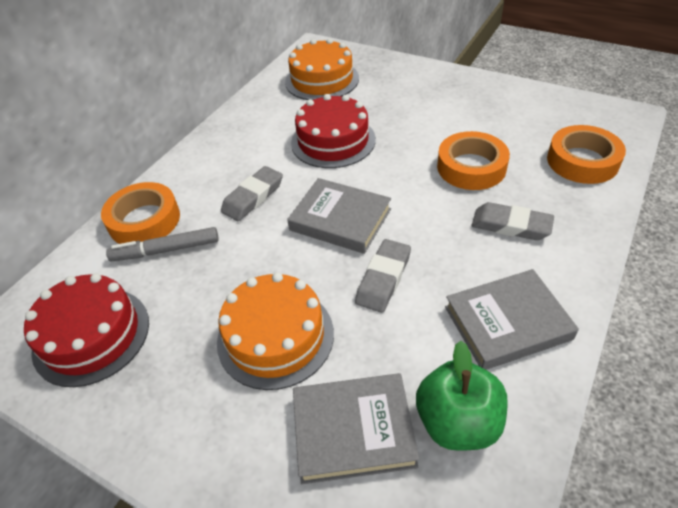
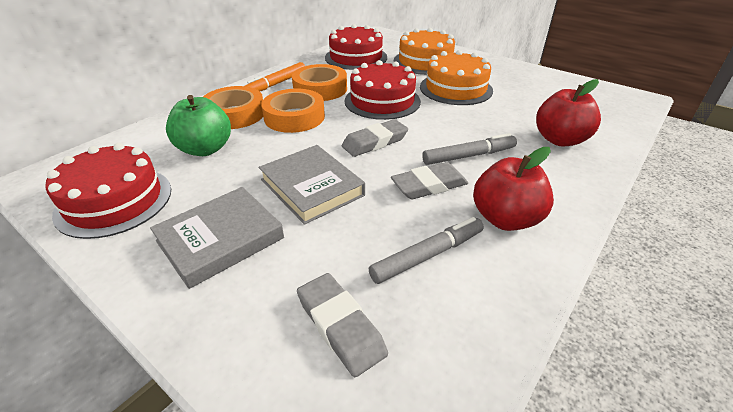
grey book: 3 -> 2
grey marker: 1 -> 2
orange marker: 0 -> 1
red apple: 0 -> 2
red cake: 2 -> 3

